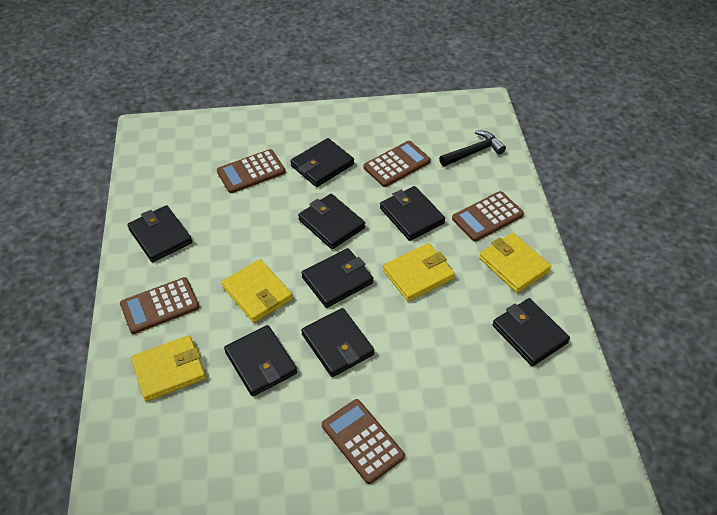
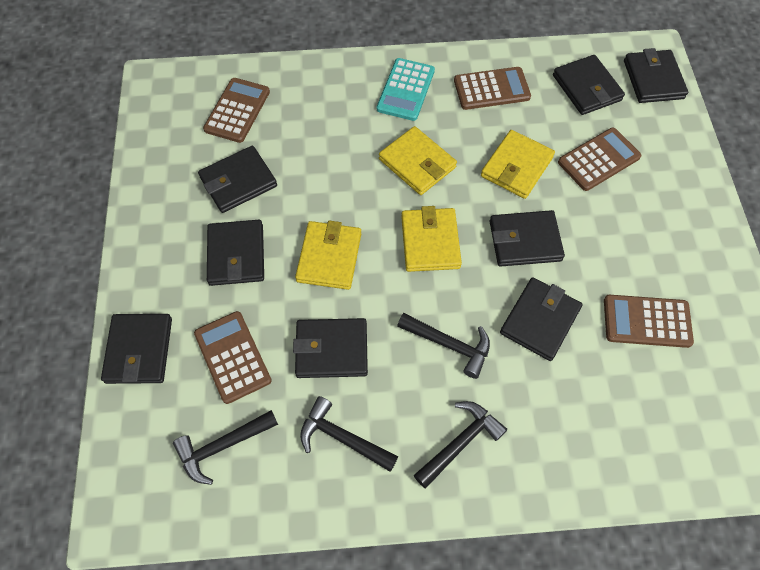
black hammer: 1 -> 4
turquoise calculator: 0 -> 1

